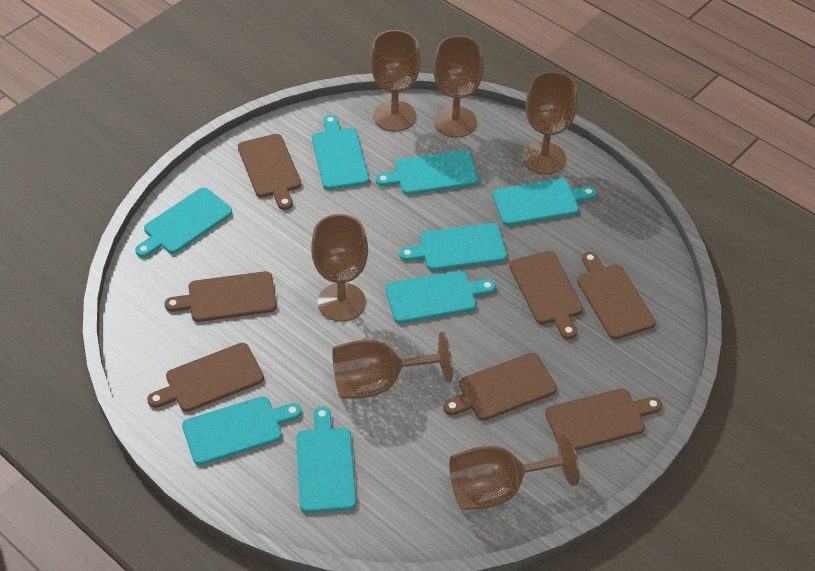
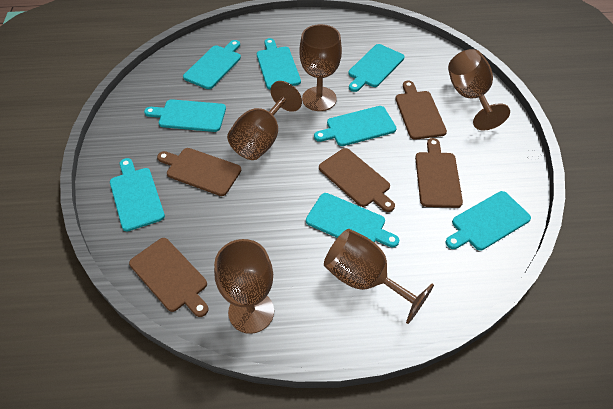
brown cutting board: 7 -> 5
brown goblet: 6 -> 5

